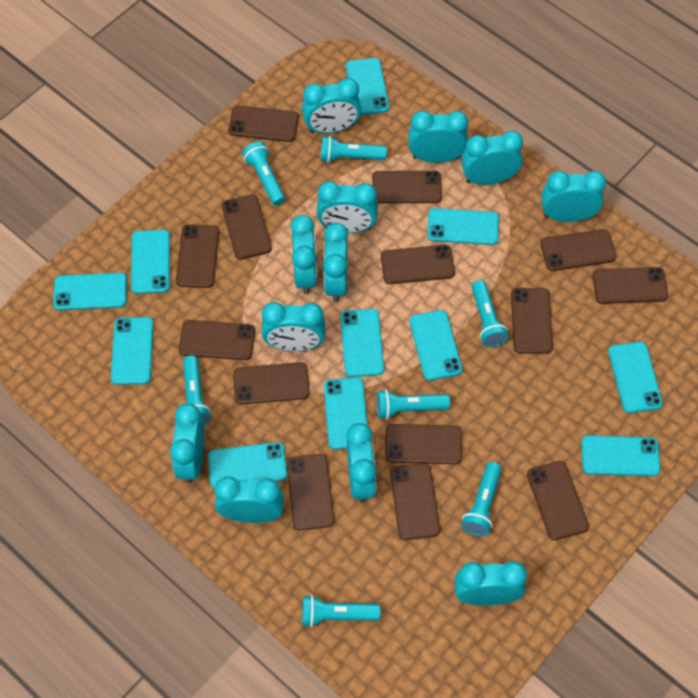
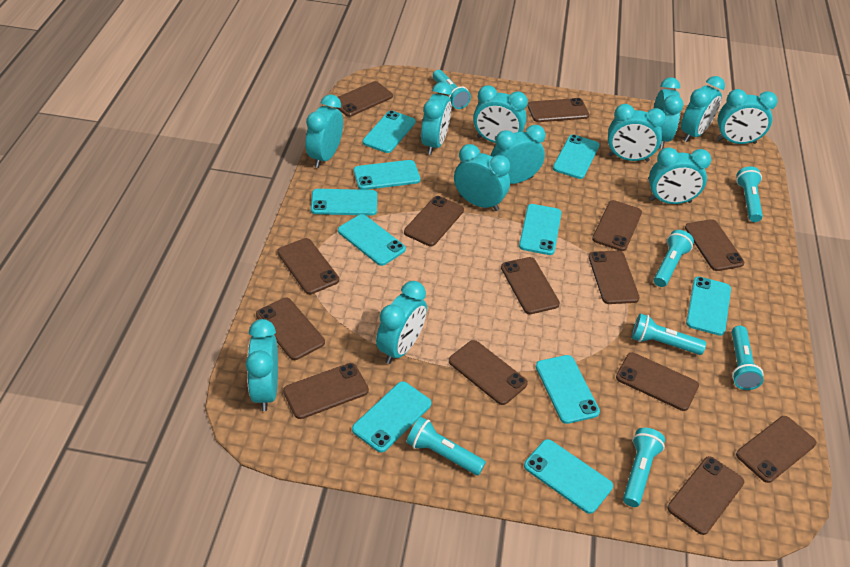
turquoise phone: 11 -> 10

